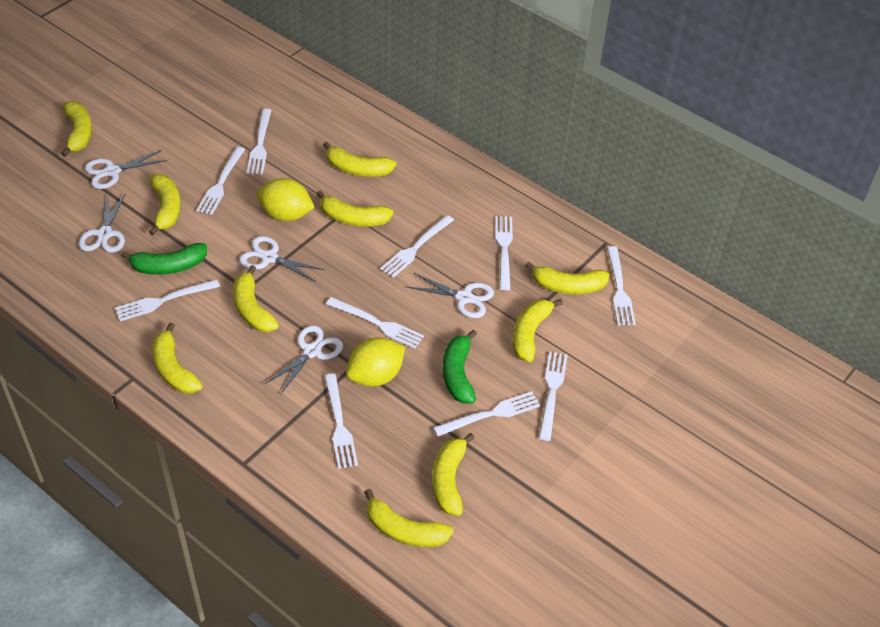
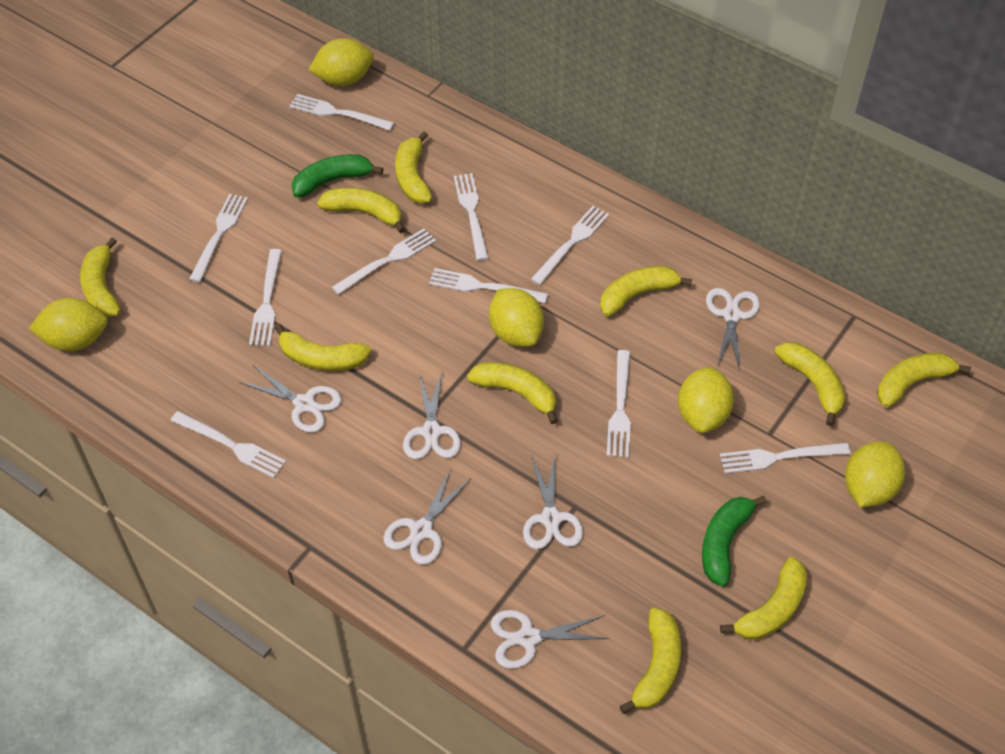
white scissors: 5 -> 6
yellow lemon: 2 -> 5

